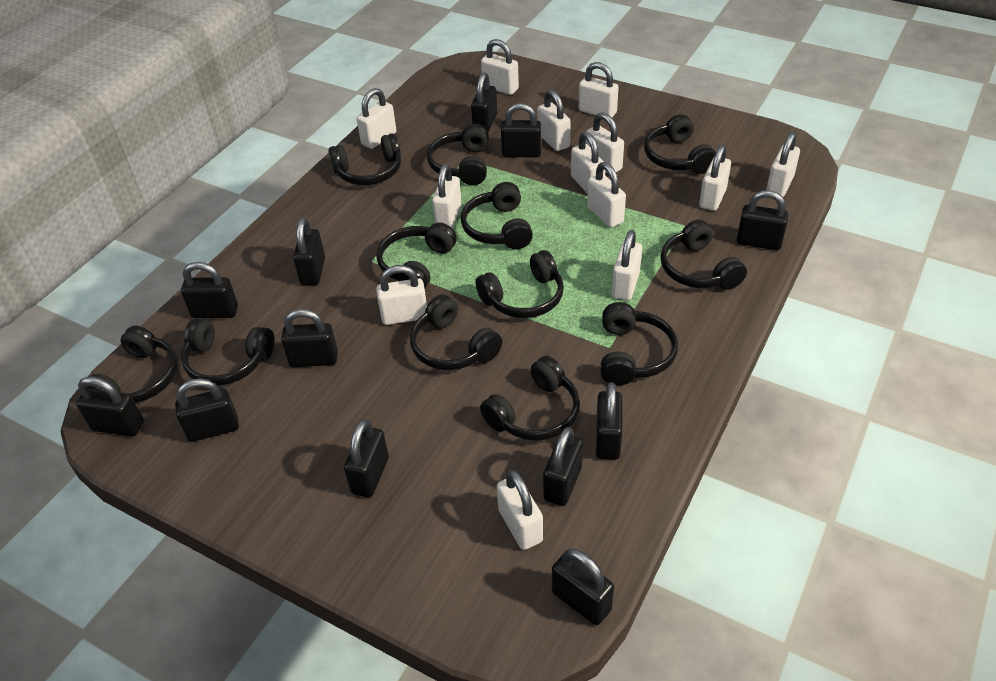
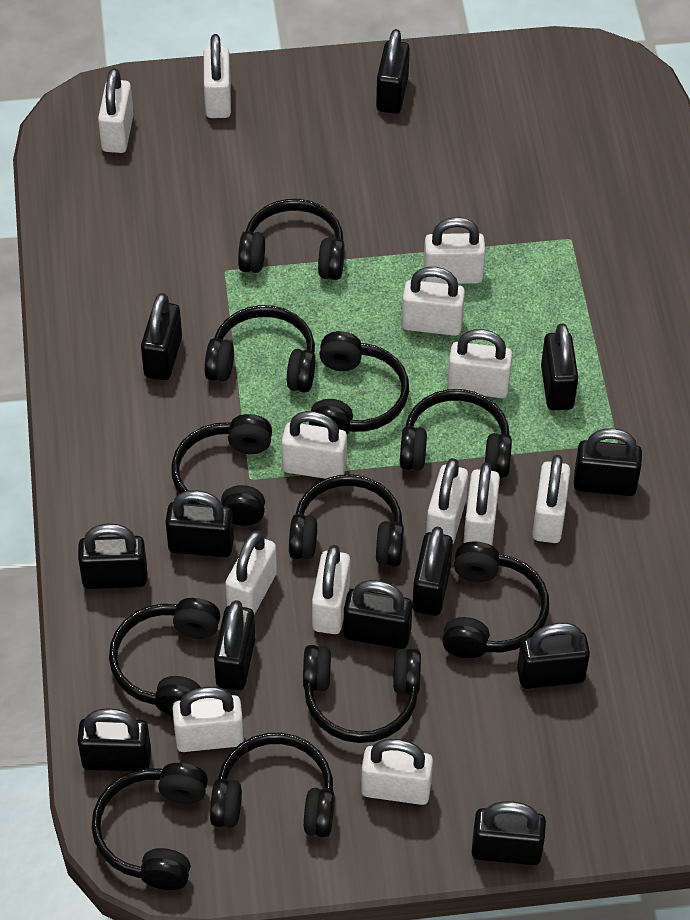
black headphones: 12 -> 11

